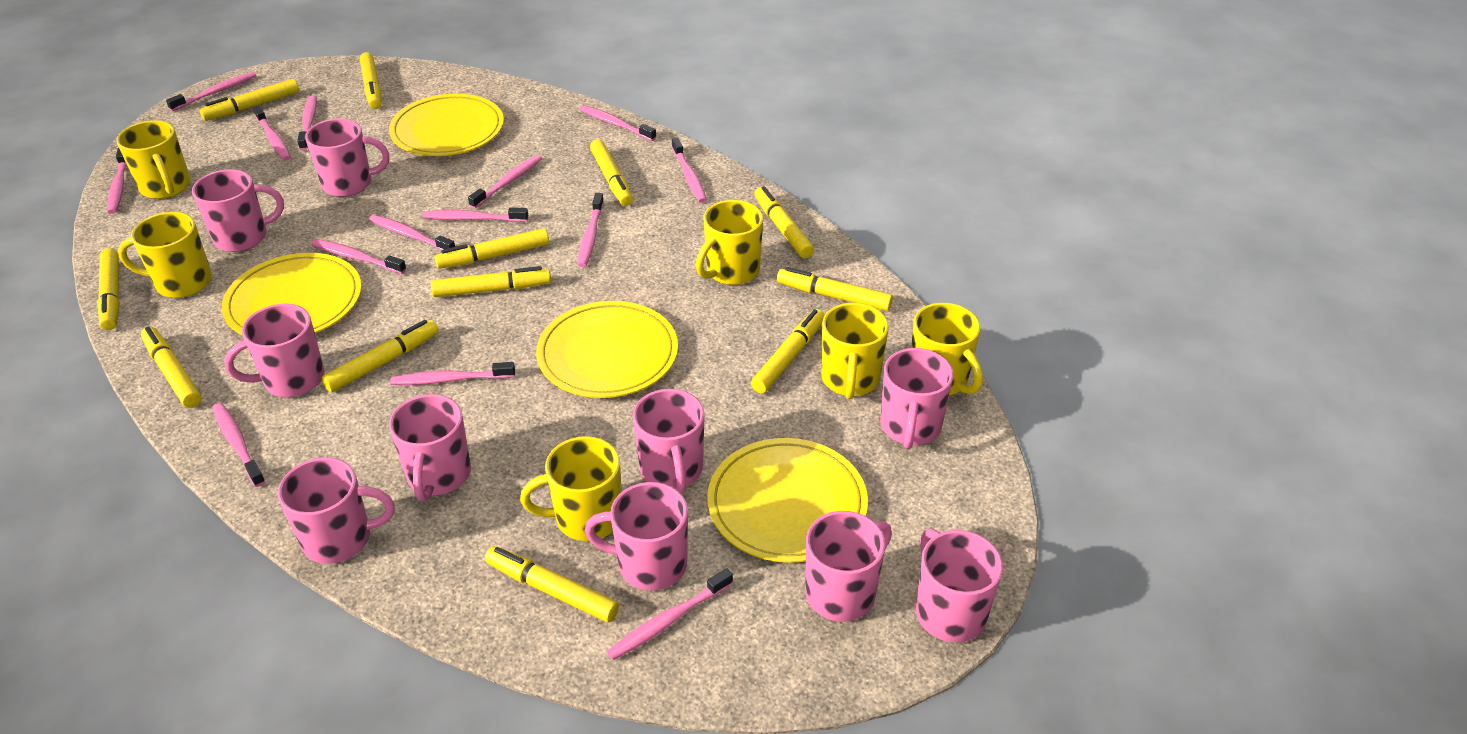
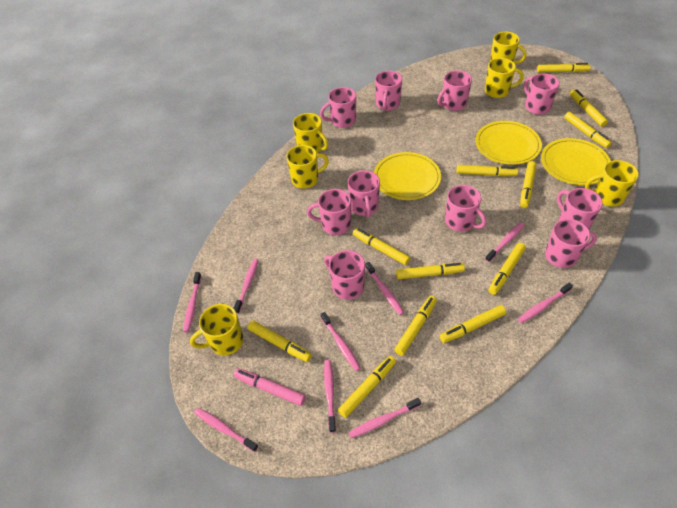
pink marker: 0 -> 1
pink toothbrush: 14 -> 9
yellow plate: 4 -> 3

